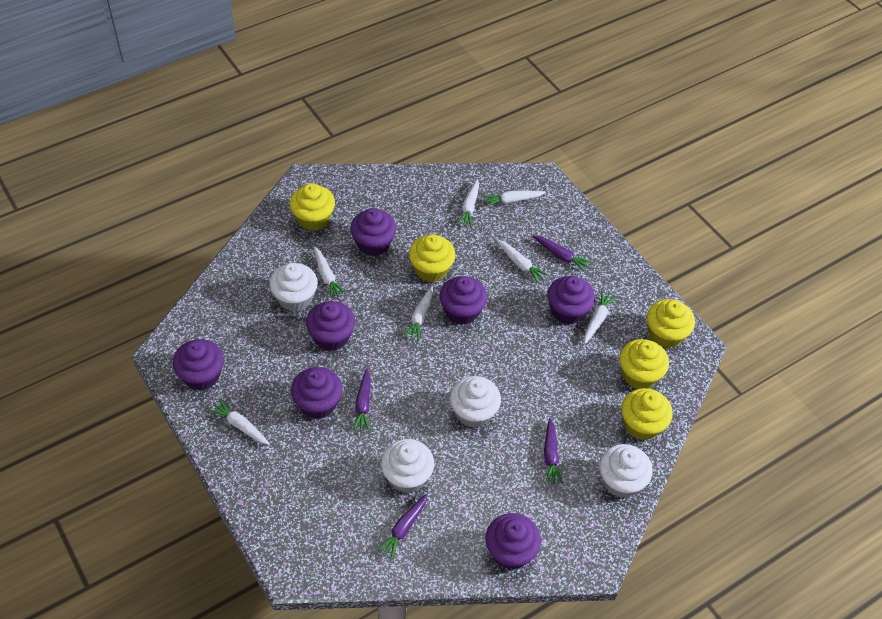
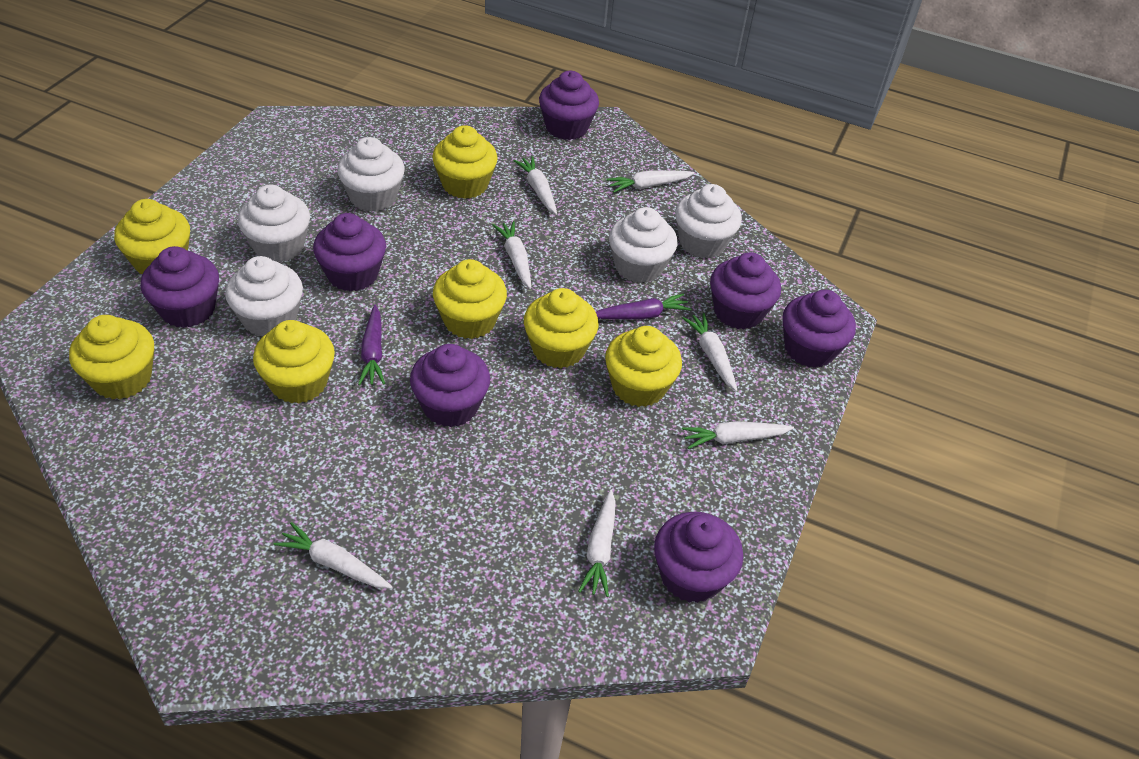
purple carrot: 4 -> 2
white cupcake: 4 -> 5
yellow cupcake: 5 -> 7

